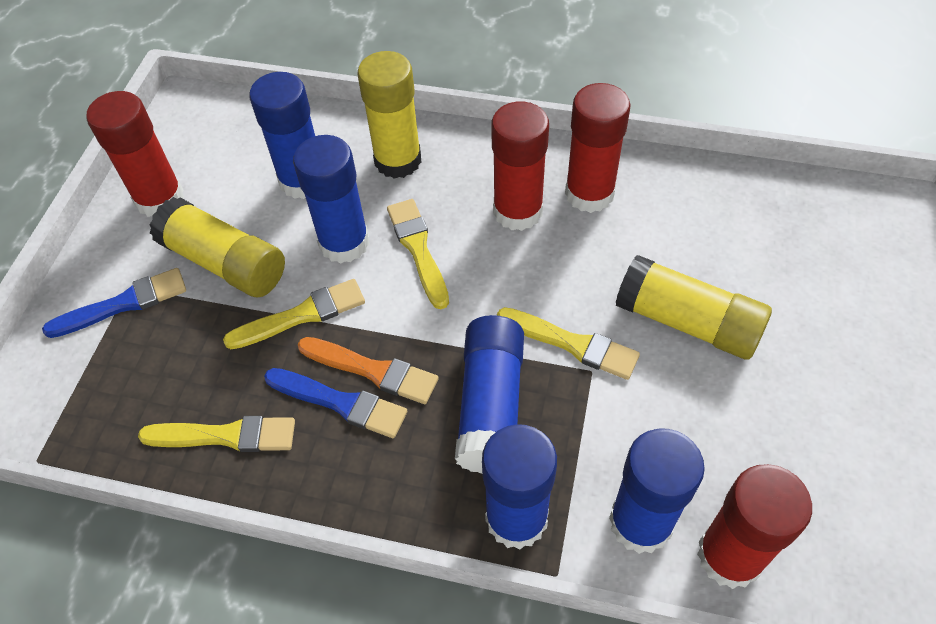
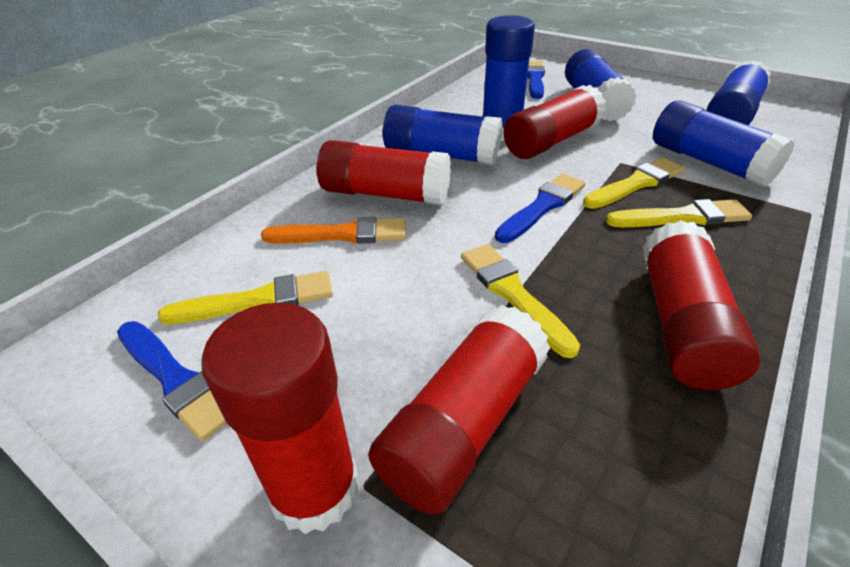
blue brush: 2 -> 3
red glue stick: 4 -> 5
yellow glue stick: 3 -> 0

